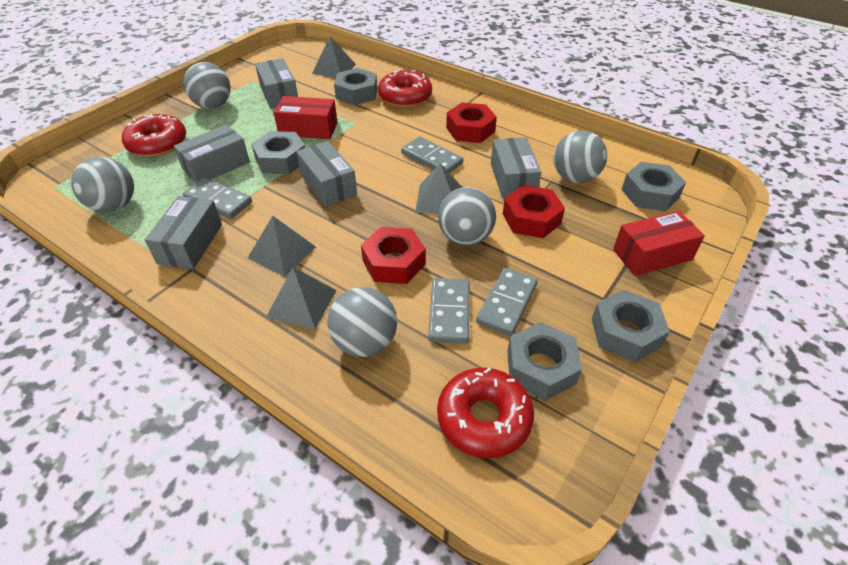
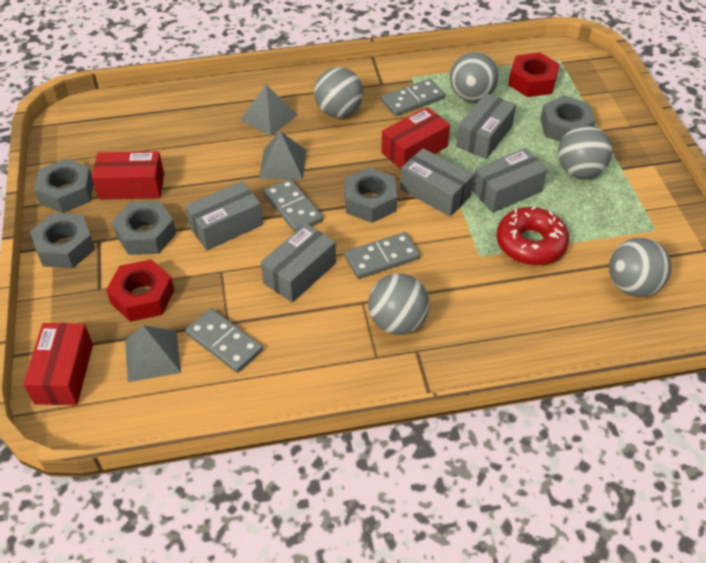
grey pyramid: 4 -> 3
red box: 2 -> 3
red donut: 3 -> 1
red nut: 3 -> 2

